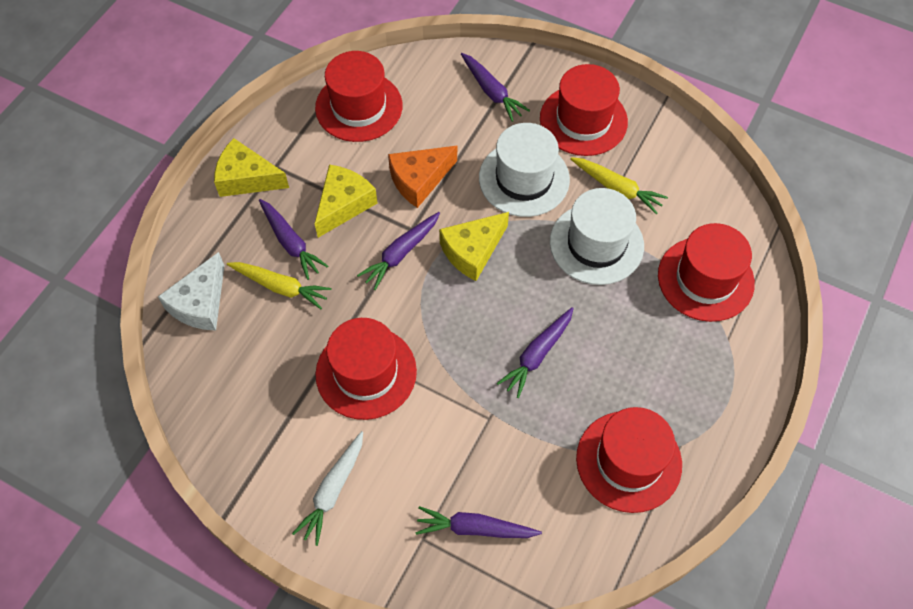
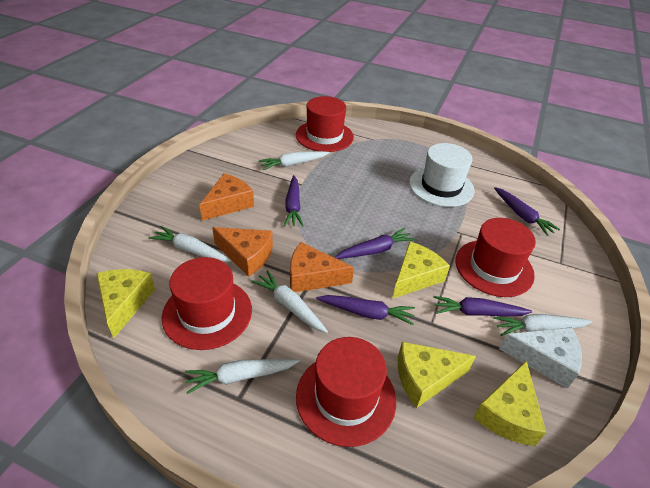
orange cheese: 1 -> 3
red hat: 5 -> 4
white carrot: 1 -> 5
white hat: 2 -> 1
yellow carrot: 2 -> 0
yellow cheese: 3 -> 4

